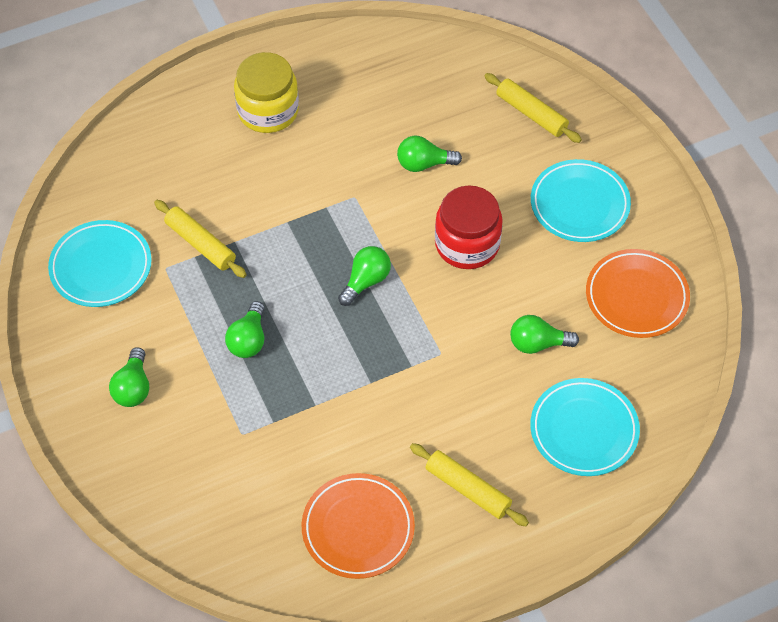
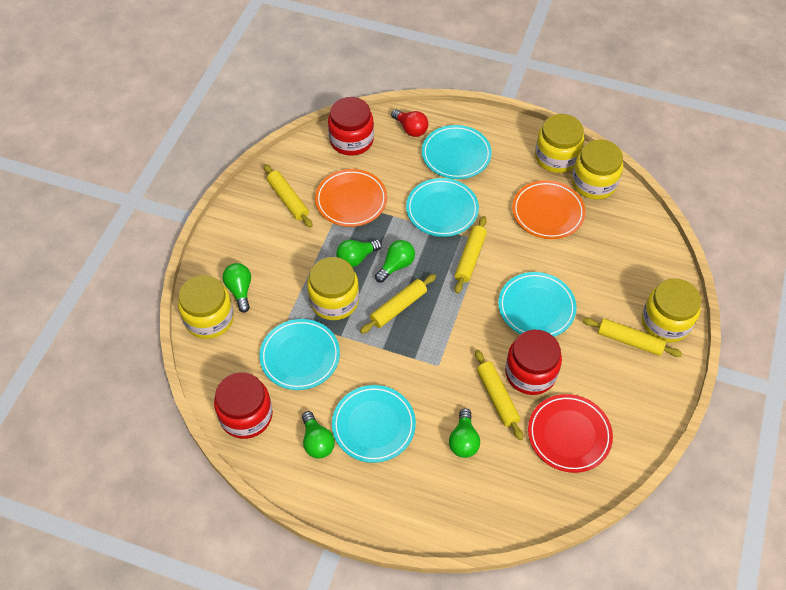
red jar: 1 -> 3
red light bulb: 0 -> 1
red plate: 0 -> 1
turquoise plate: 3 -> 5
yellow jar: 1 -> 5
yellow rolling pin: 3 -> 5

